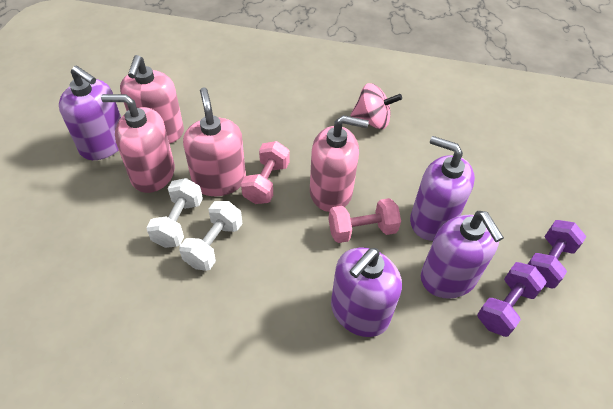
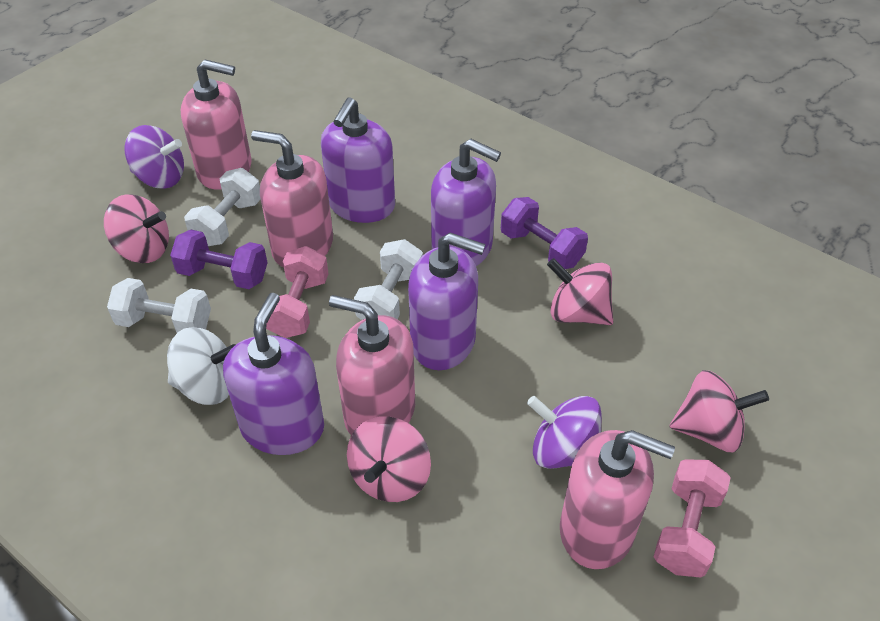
pink spinning top: 1 -> 4
purple spinning top: 0 -> 2
white dumbbell: 2 -> 3
white spinning top: 0 -> 1

